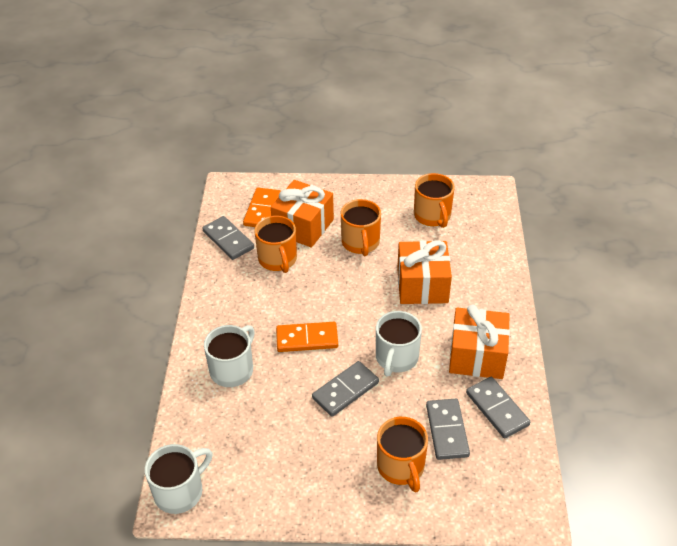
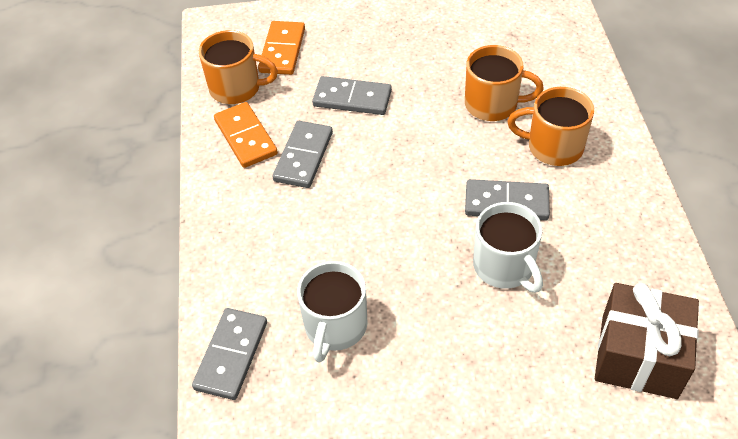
brown gift: 0 -> 1
orange gift: 3 -> 0
orange mug: 4 -> 3
white mug: 3 -> 2

